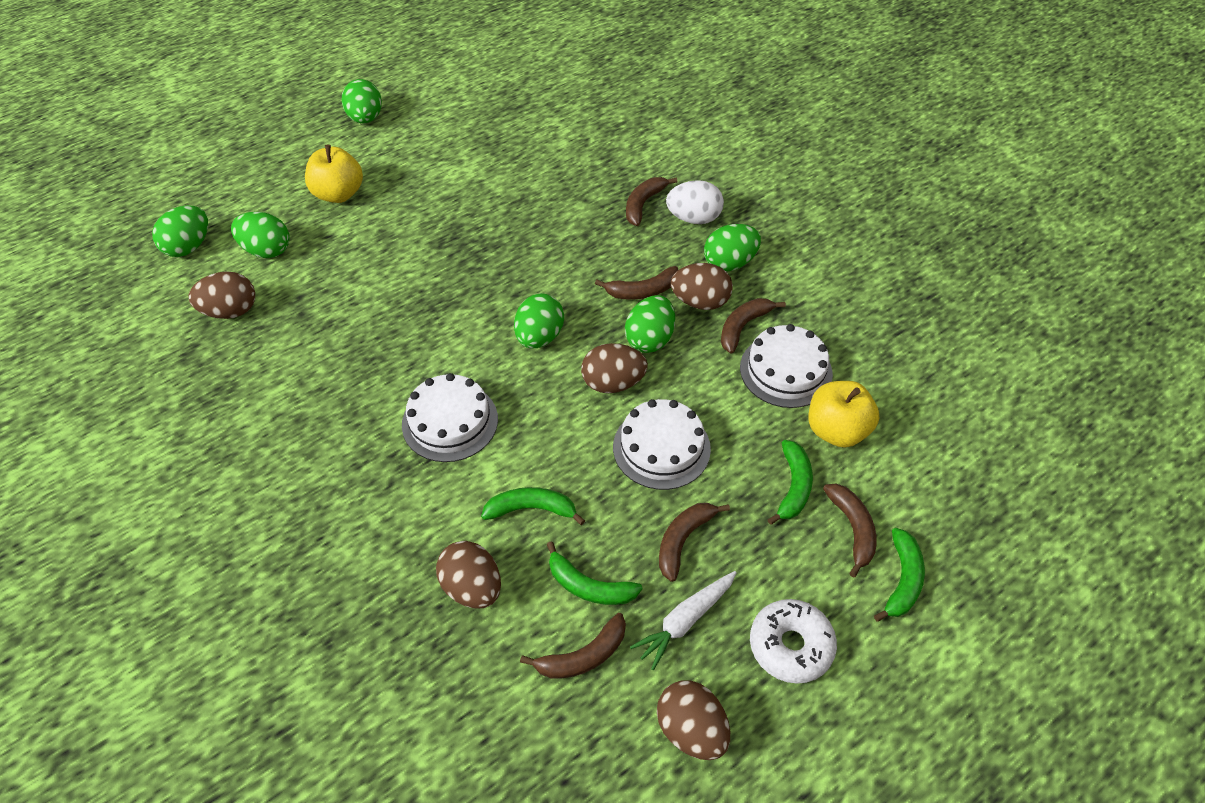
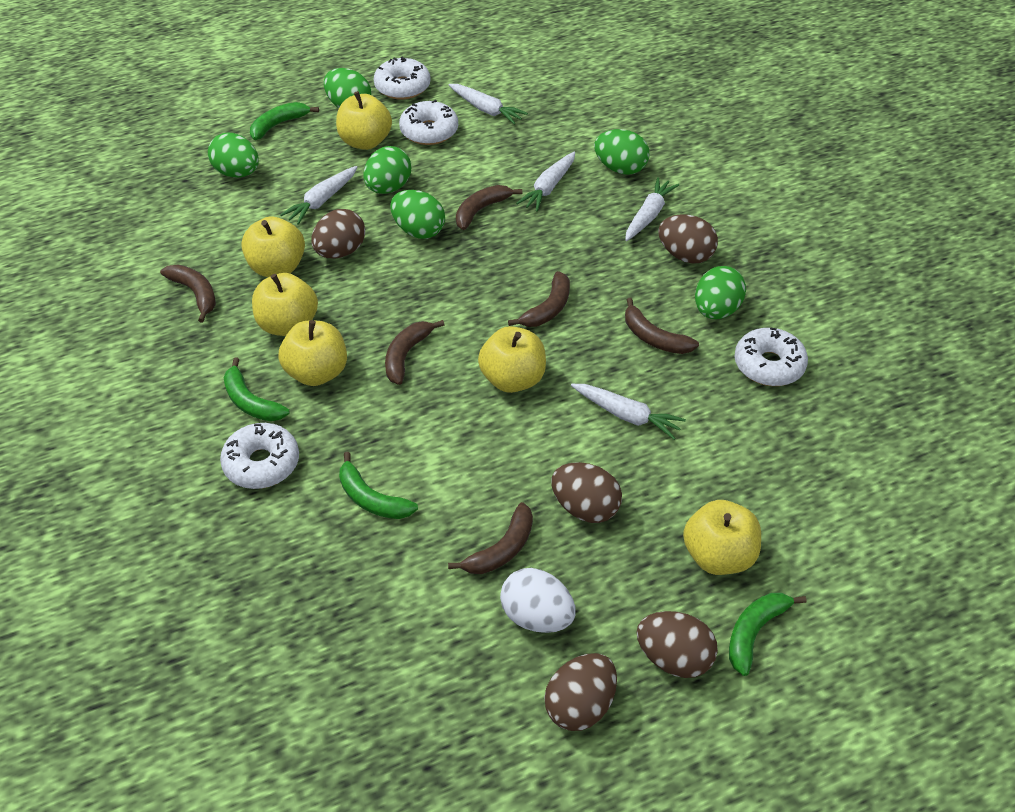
white cake: 3 -> 0
white carrot: 1 -> 5
white donut: 1 -> 4
yellow apple: 2 -> 6

